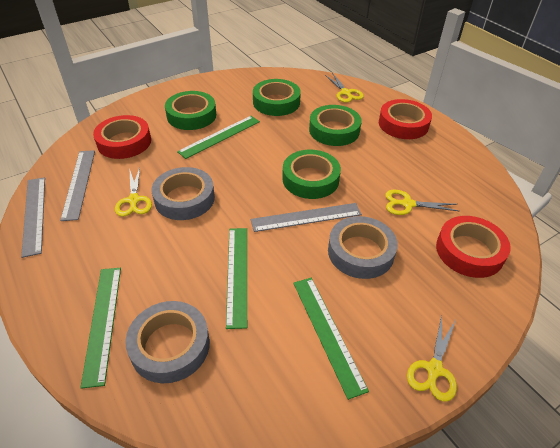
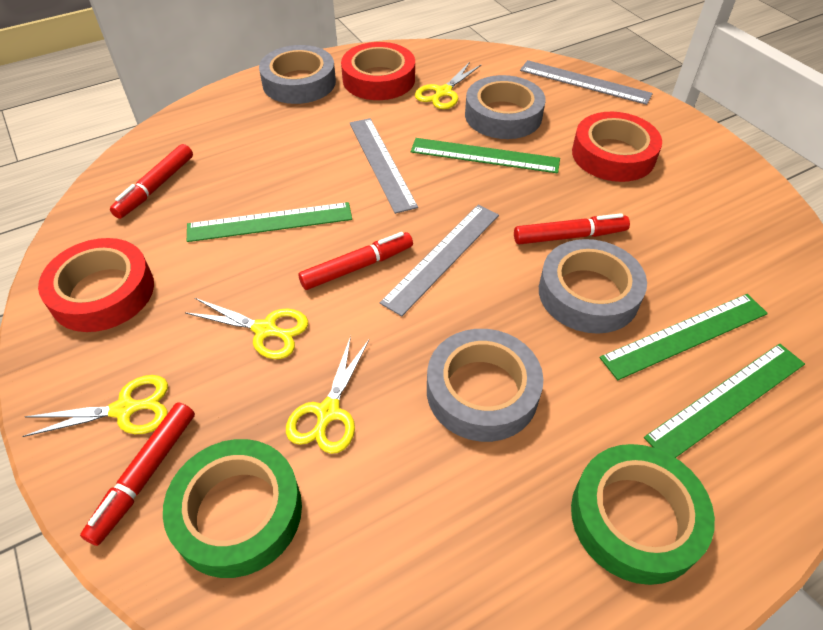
green tape: 4 -> 2
grey tape: 3 -> 4
red marker: 0 -> 4

